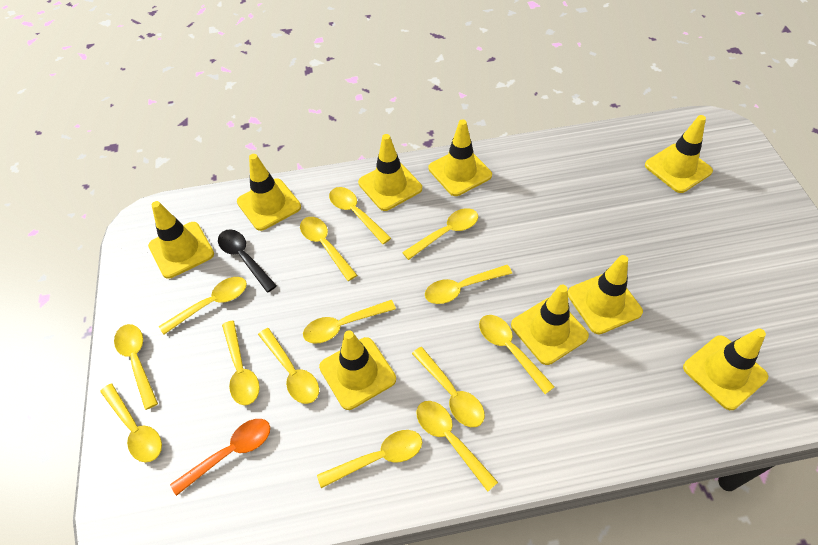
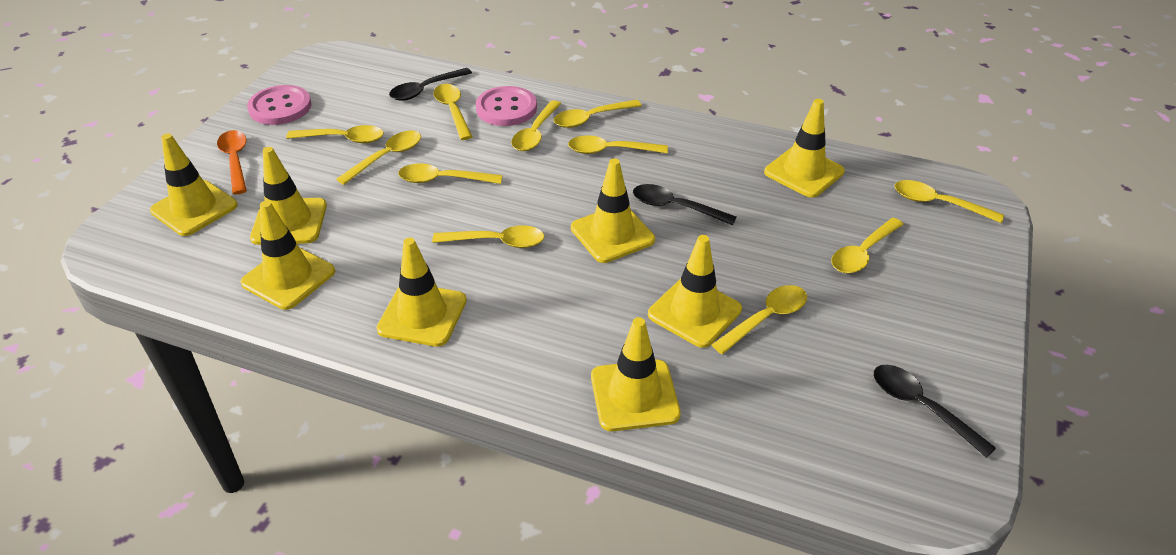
black spoon: 1 -> 3
pink button: 0 -> 2
yellow spoon: 14 -> 11
yellow traffic cone: 9 -> 8

